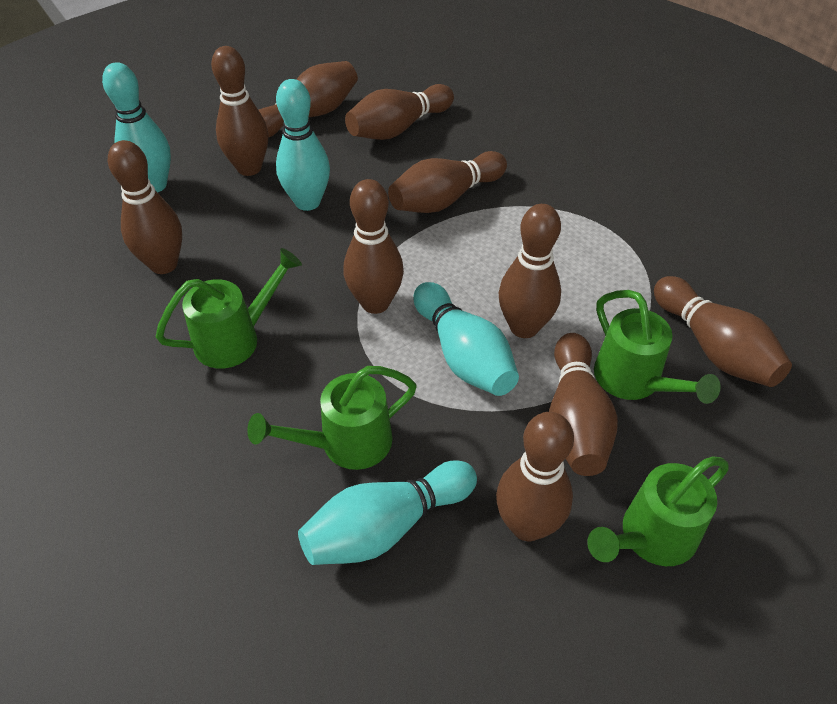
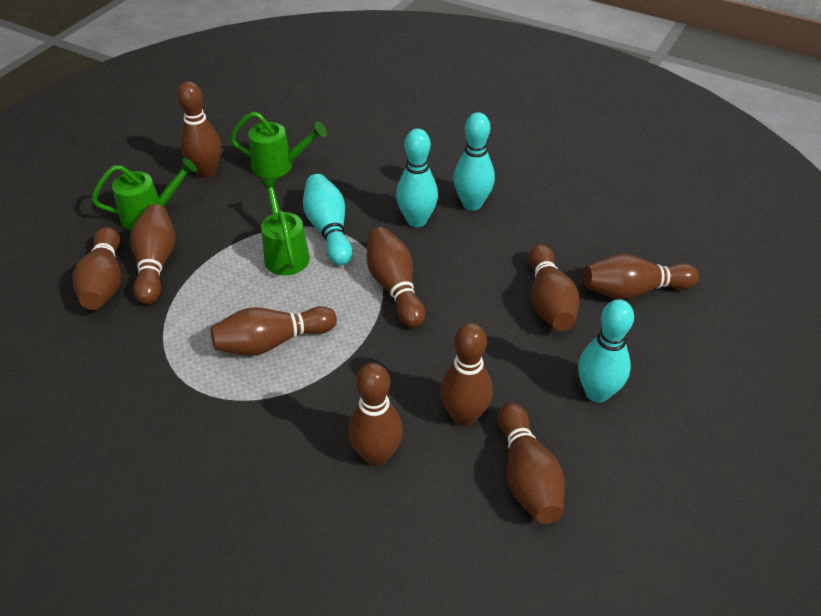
green watering can: 4 -> 3

